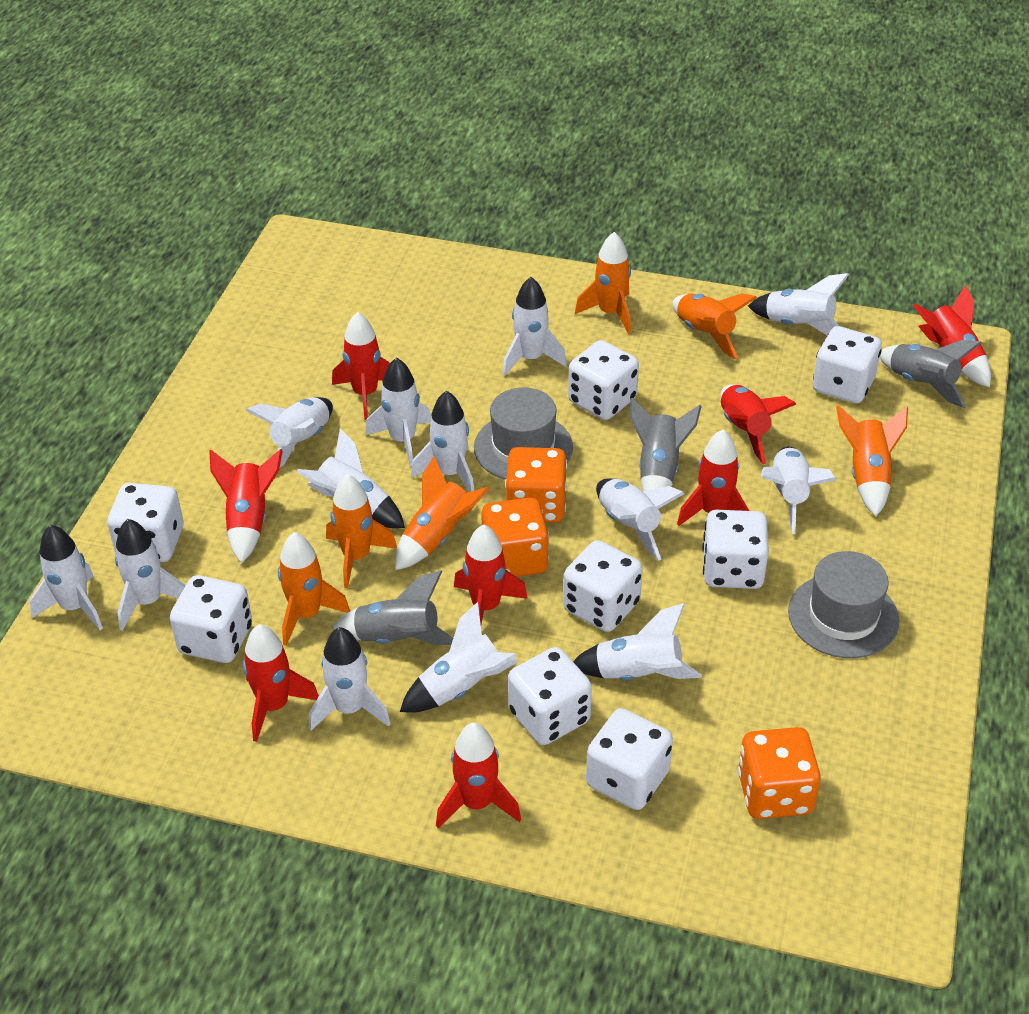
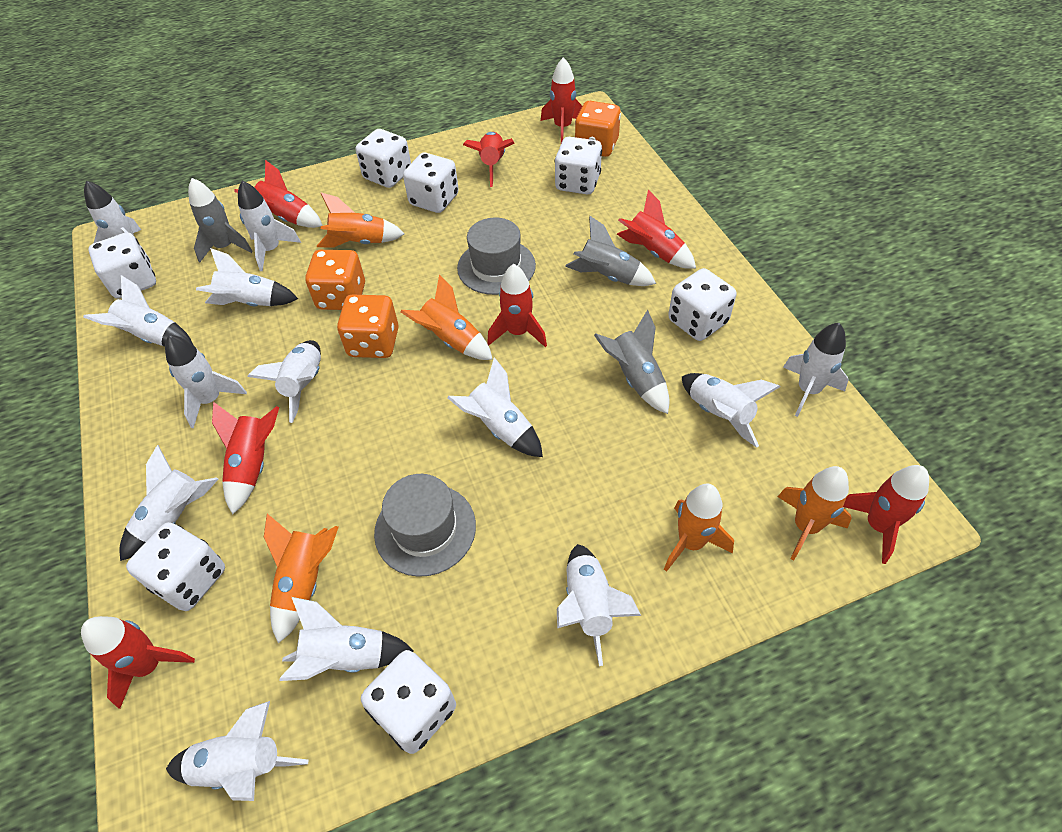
orange rocket: 6 -> 5
white dice: 8 -> 7

